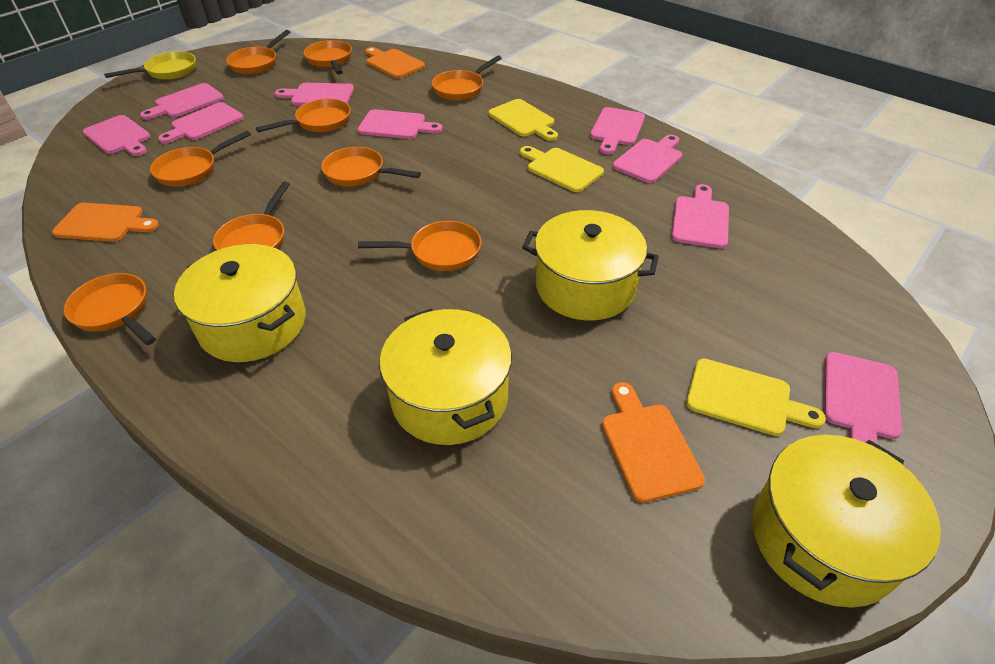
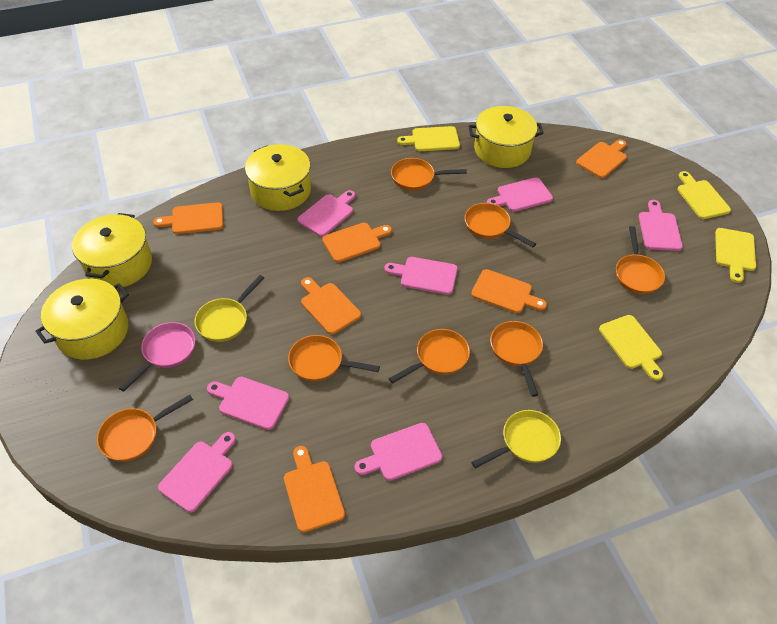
orange cutting board: 3 -> 6
orange pan: 9 -> 7
pink cutting board: 9 -> 7
pink pan: 0 -> 1
yellow cutting board: 3 -> 4
yellow pan: 1 -> 2

